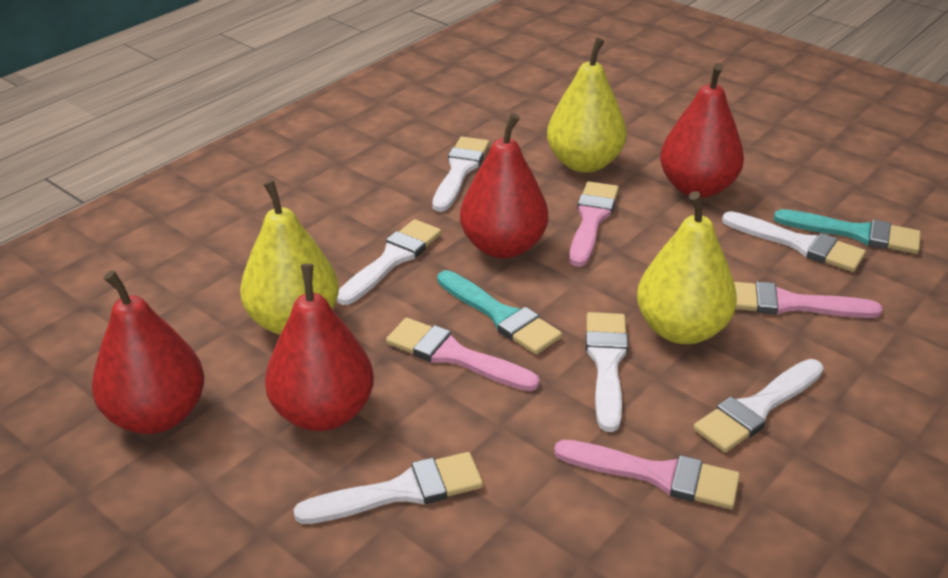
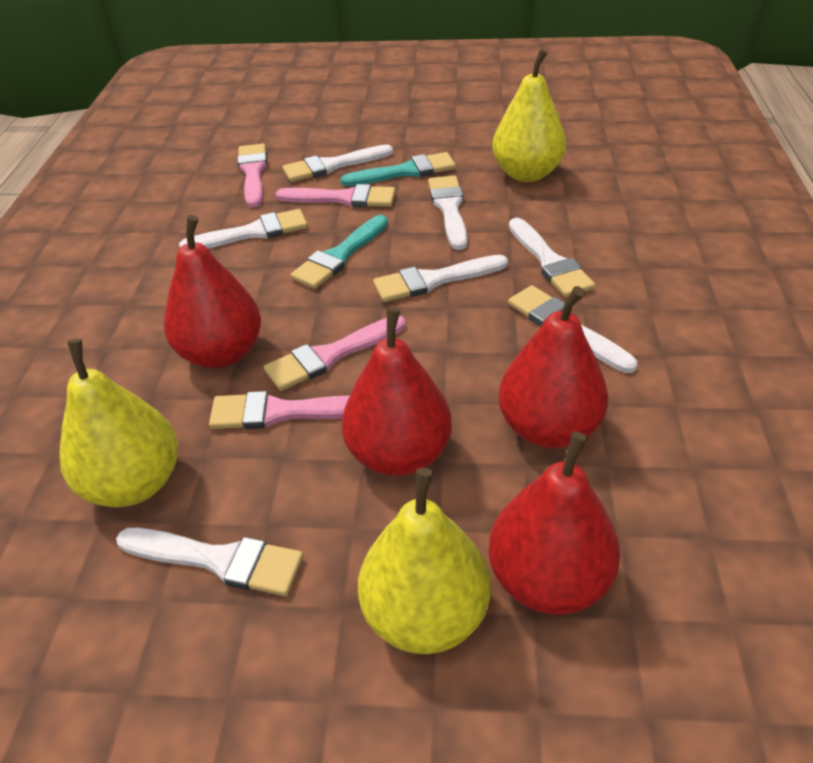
white brush: 6 -> 7

